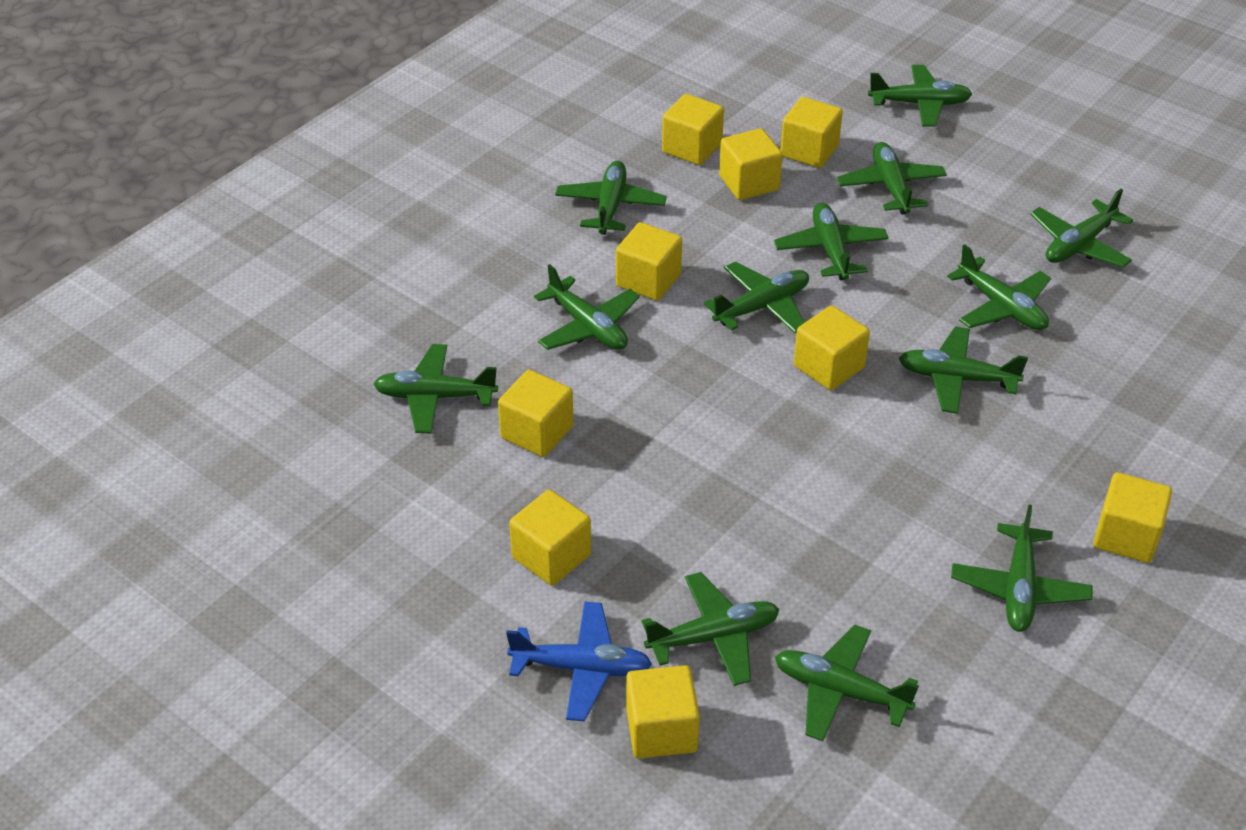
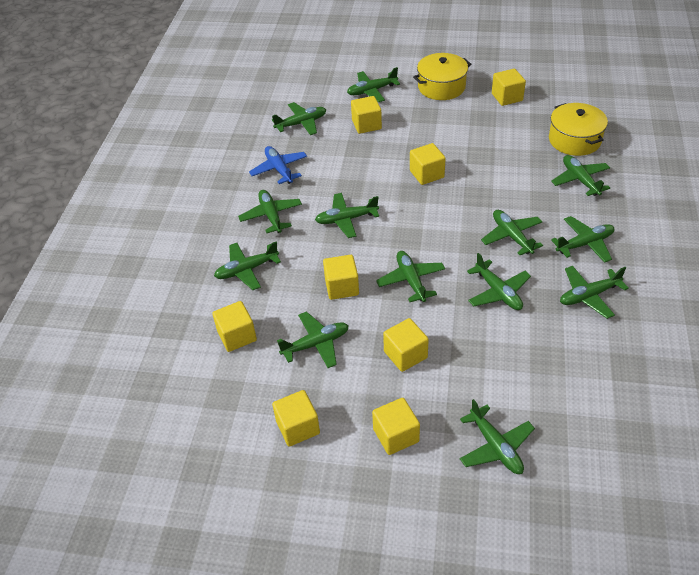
yellow cube: 9 -> 8
yellow pot: 0 -> 2

